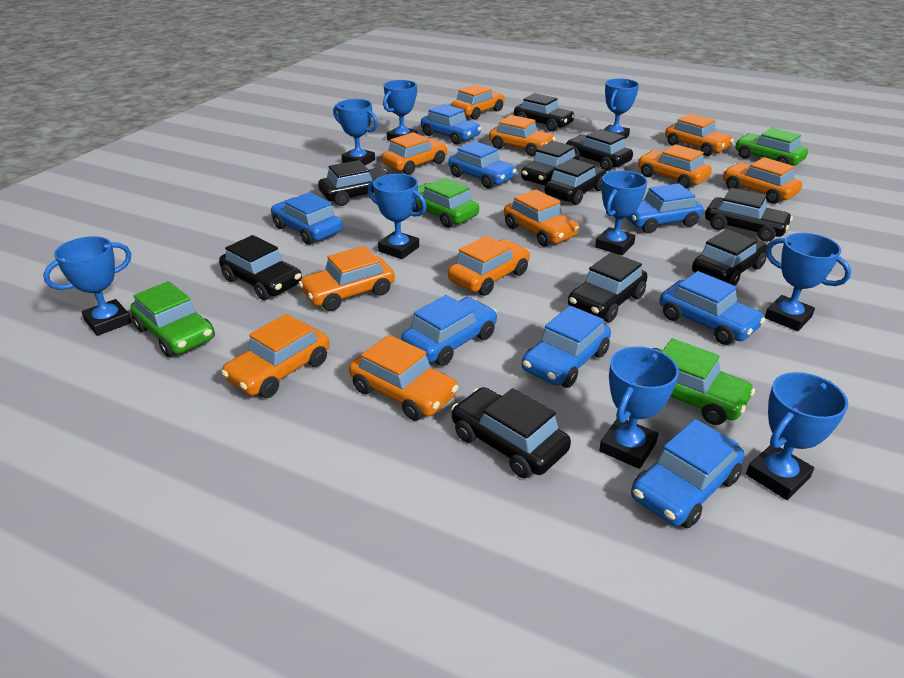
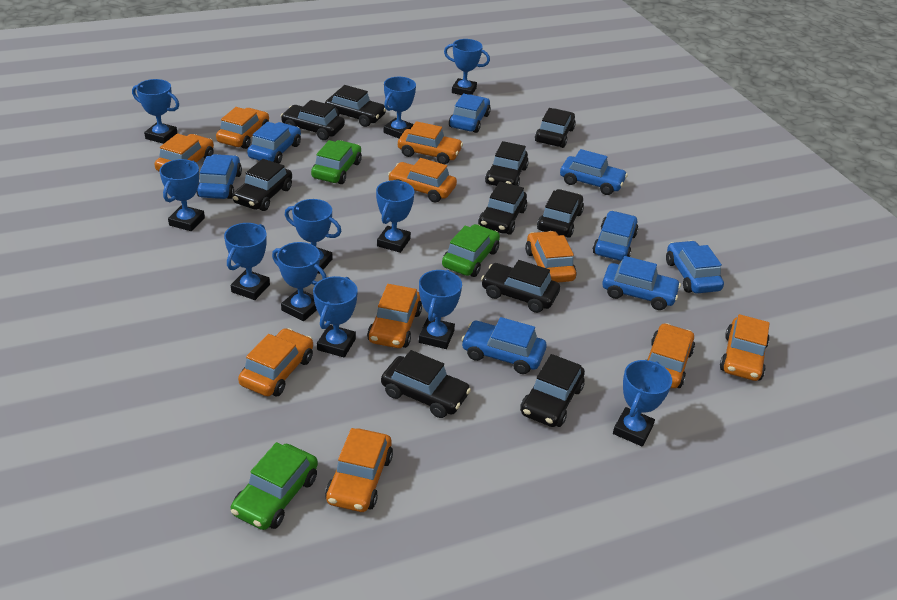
blue trophy: 9 -> 11
green car: 4 -> 3
orange car: 11 -> 10

